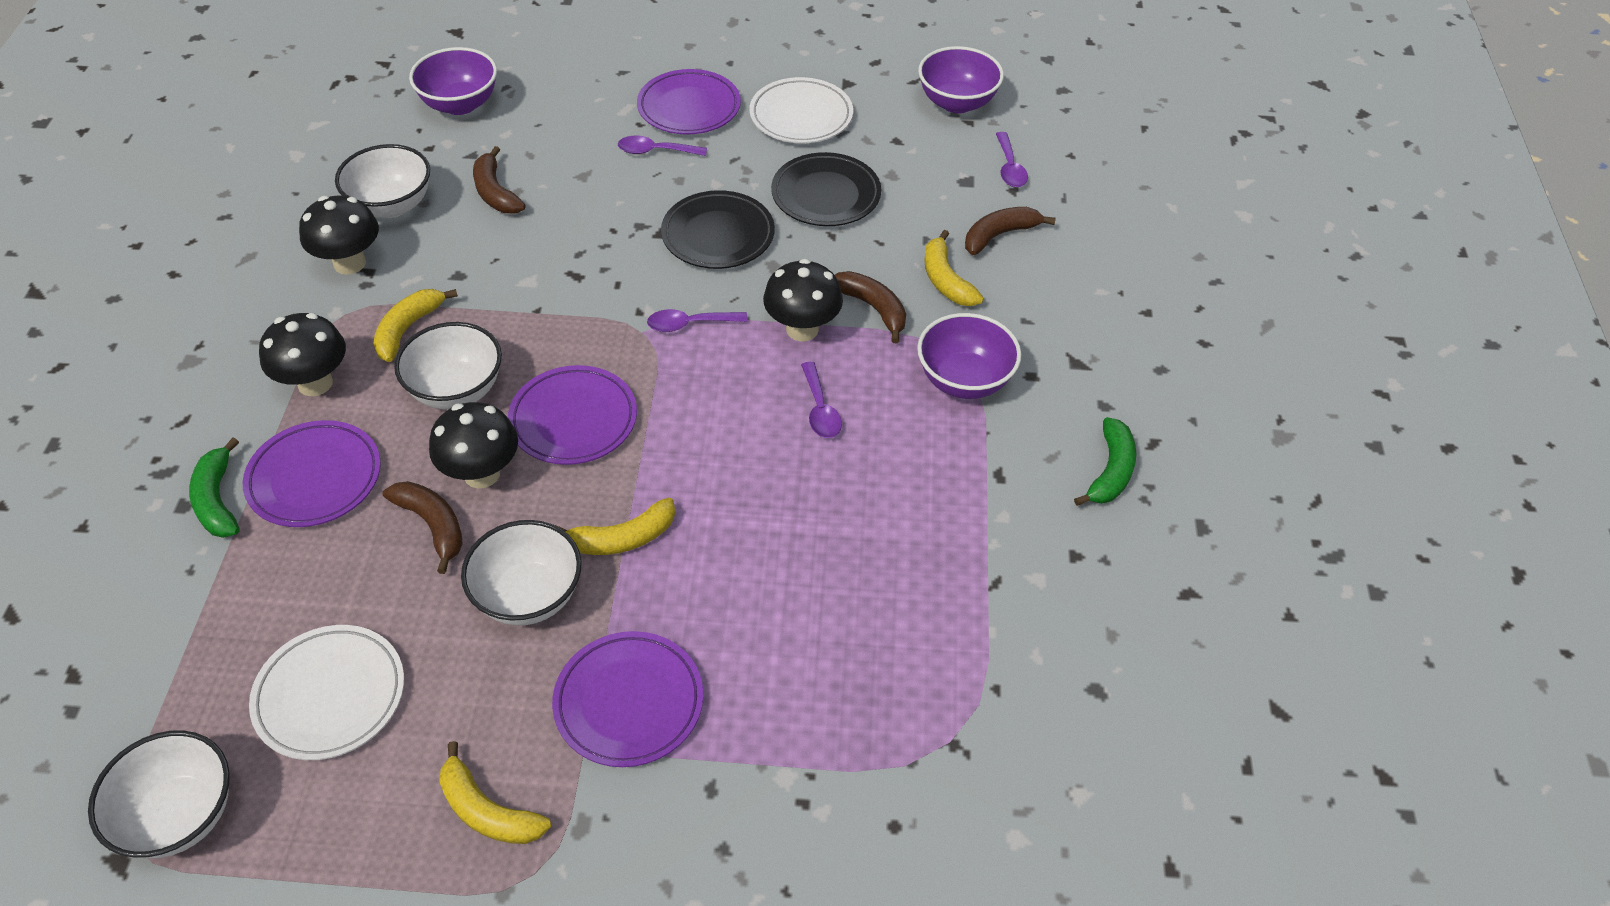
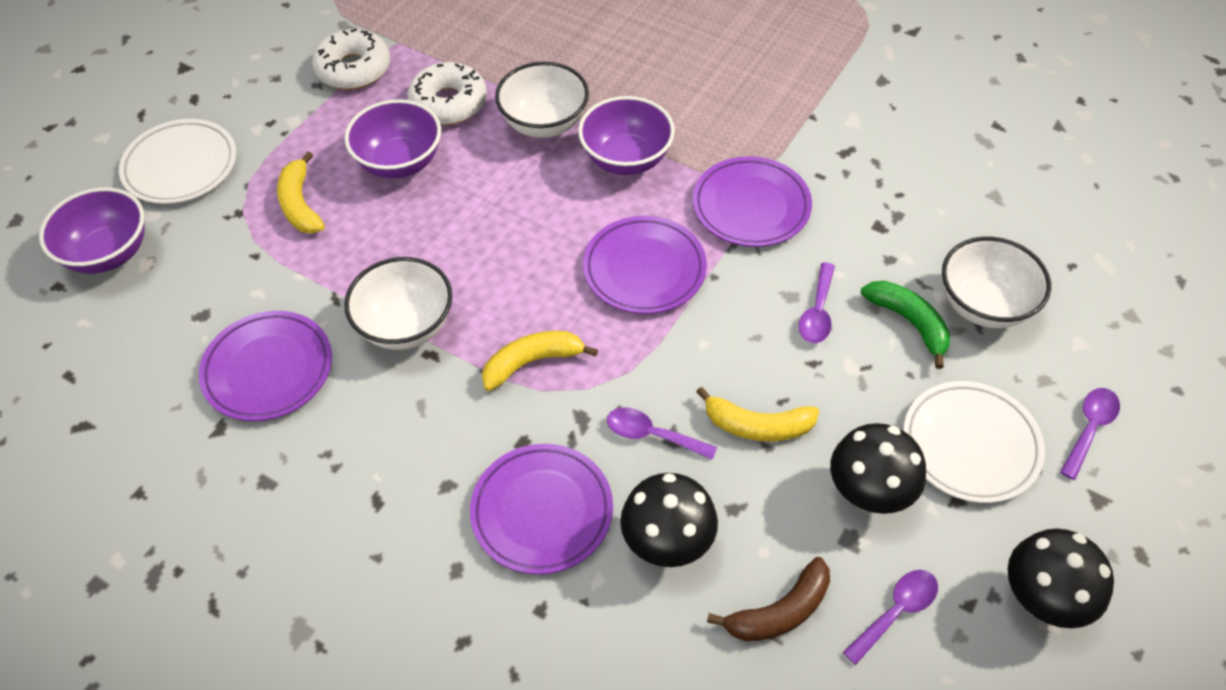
black mushroom: 4 -> 3
black plate: 2 -> 0
brown banana: 4 -> 1
green banana: 2 -> 1
white bowl: 4 -> 3
white donut: 0 -> 2
yellow banana: 4 -> 3

